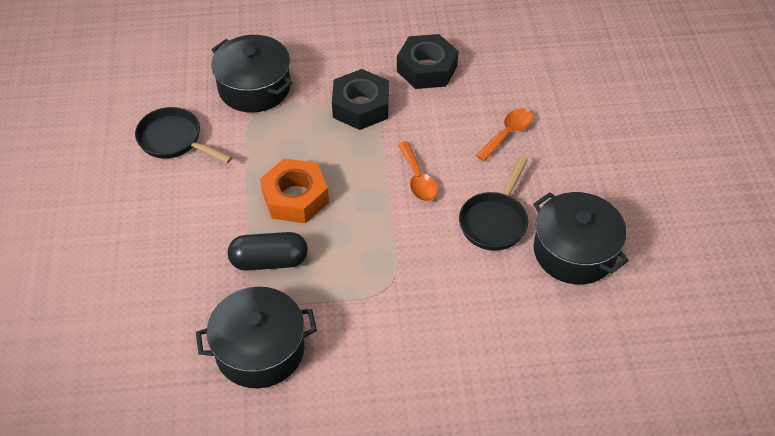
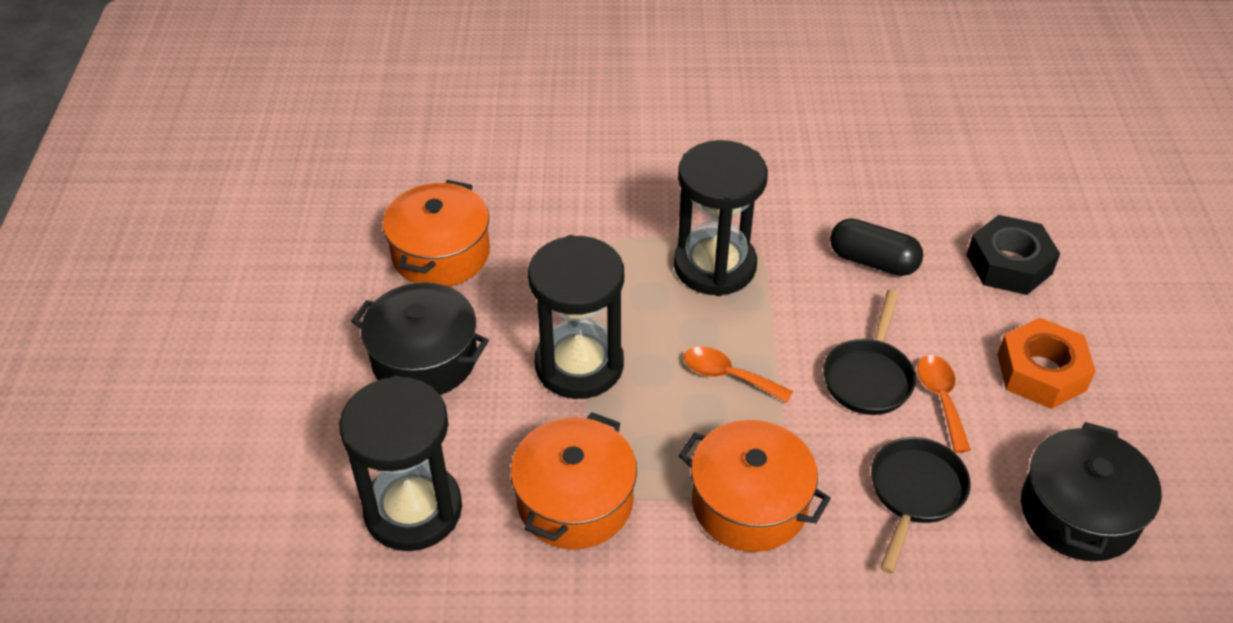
black hourglass: 0 -> 3
black nut: 2 -> 1
black pot: 3 -> 2
orange pot: 0 -> 3

